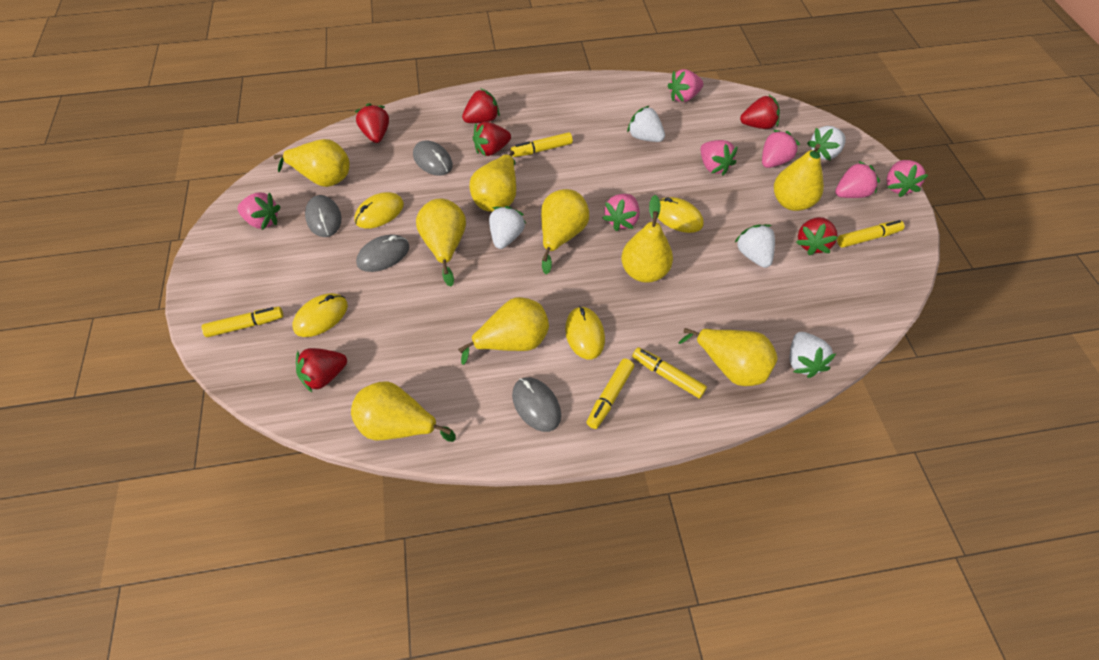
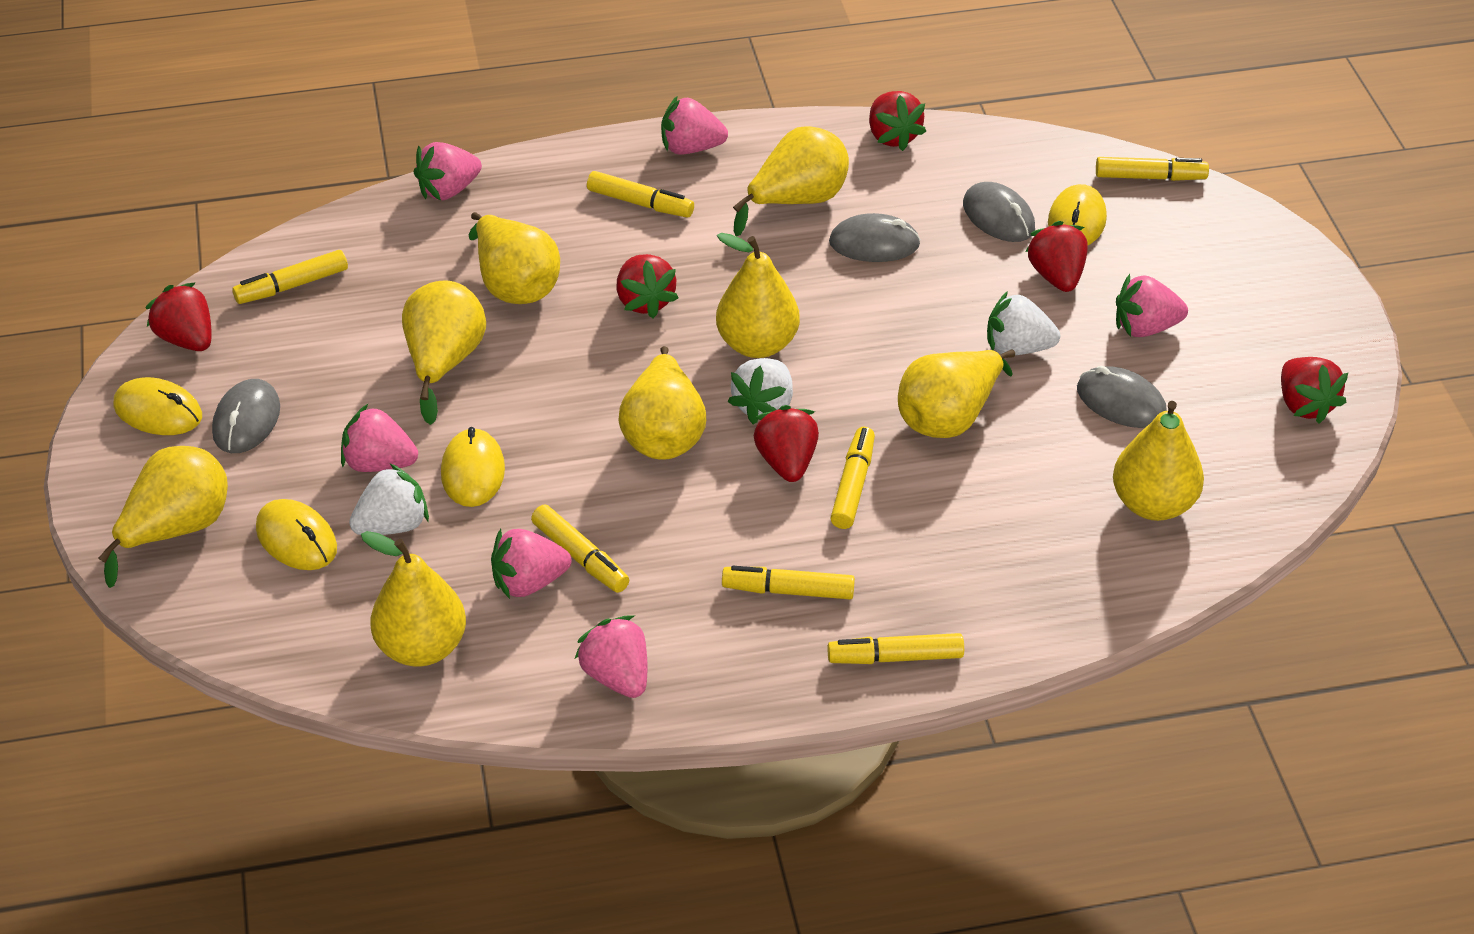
pink strawberry: 7 -> 6
white strawberry: 5 -> 3
yellow marker: 5 -> 7

